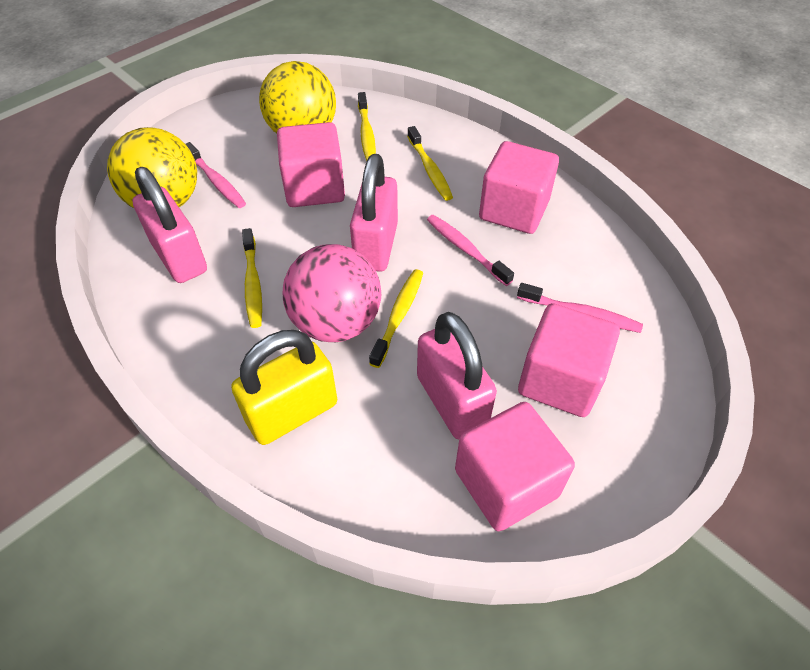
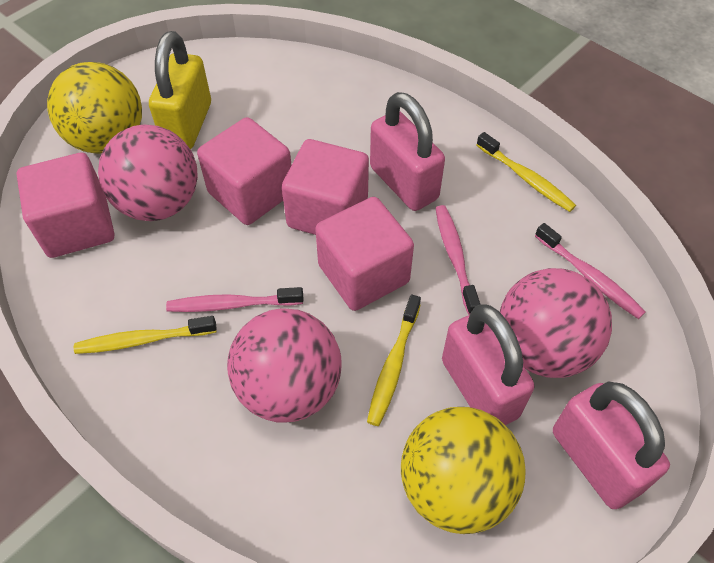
pink ball: 1 -> 3
yellow toothbrush: 4 -> 3

